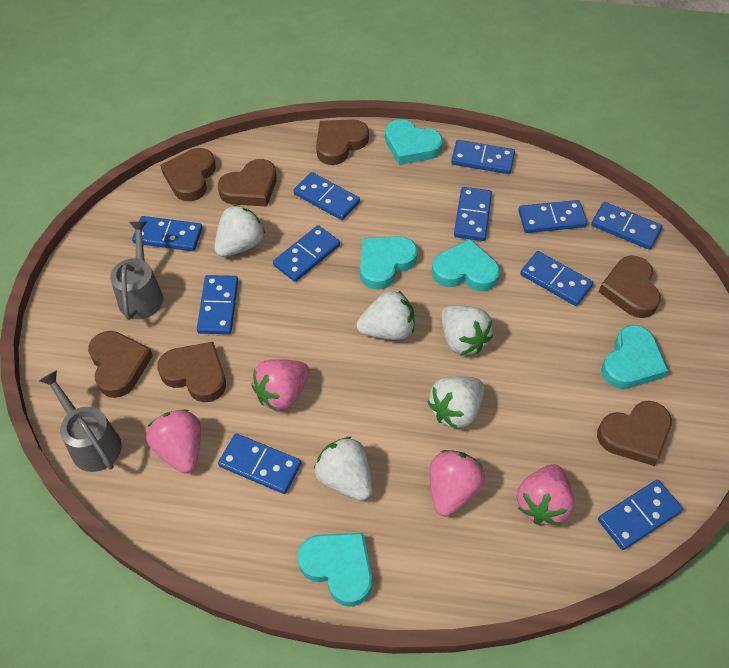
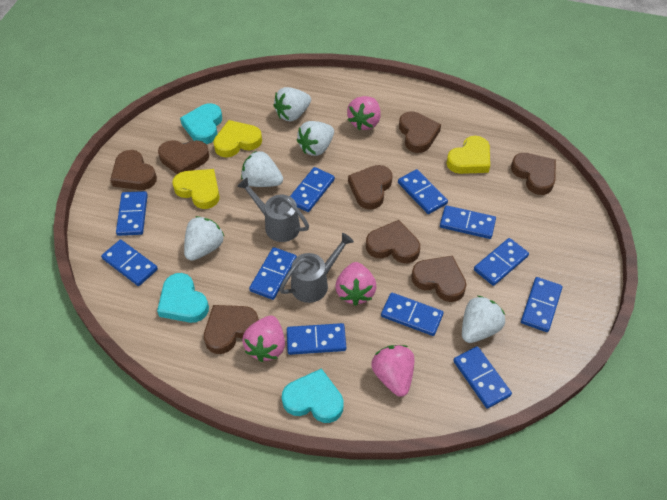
brown heart: 7 -> 8
turquoise heart: 5 -> 3
yellow heart: 0 -> 3

